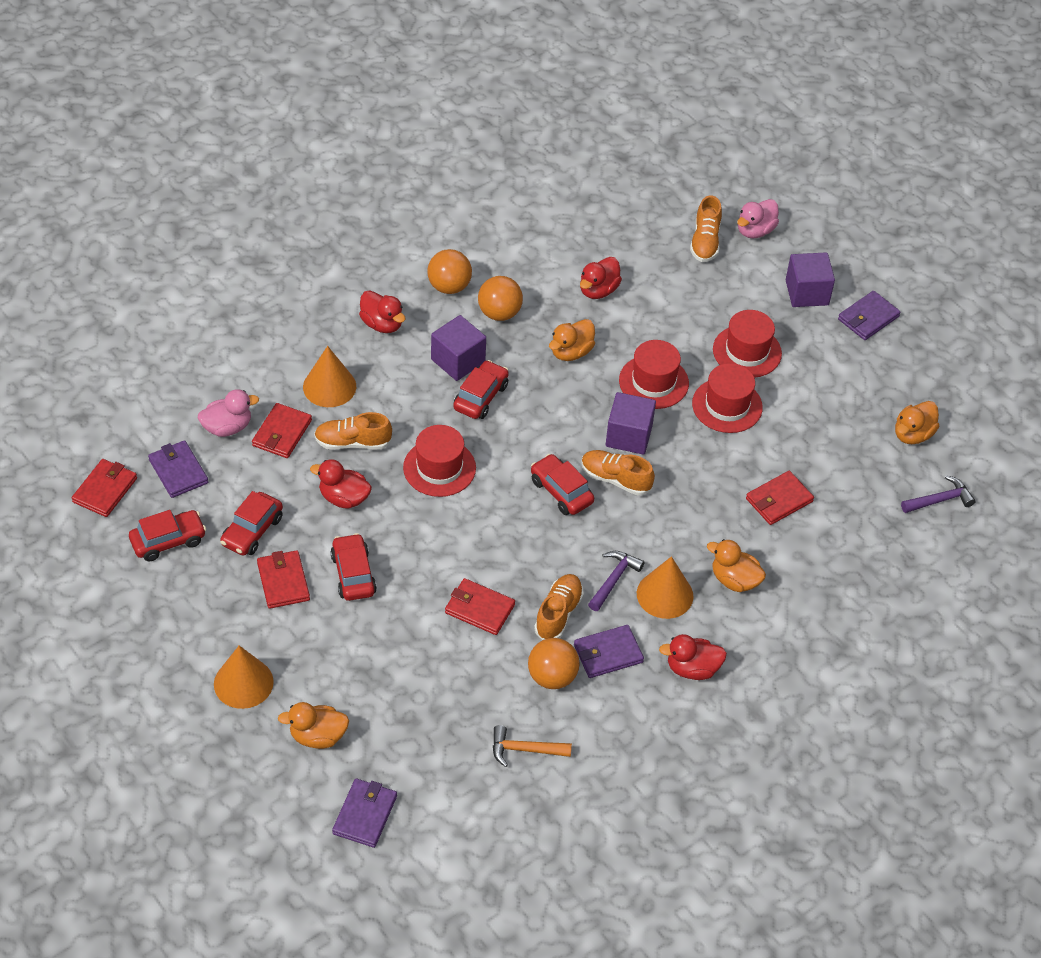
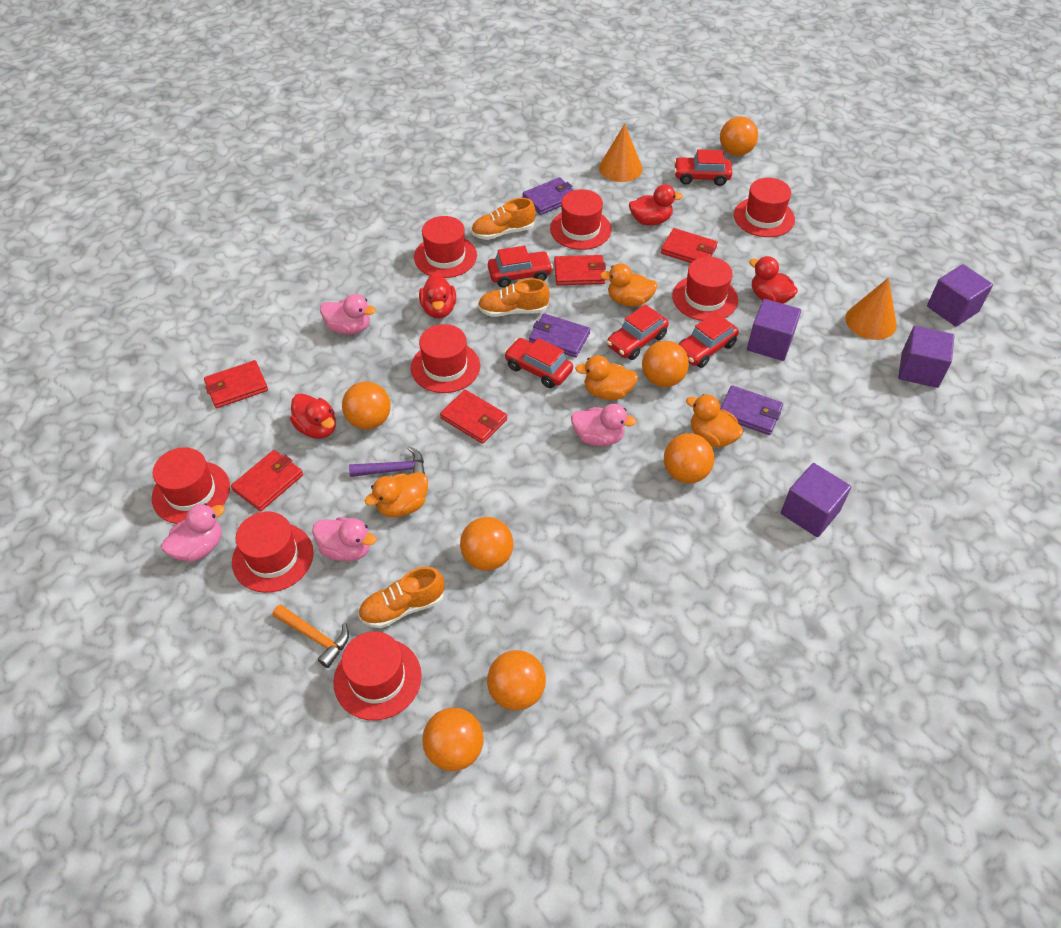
orange ball: 3 -> 7
orange cone: 3 -> 2
orange shoe: 4 -> 3
pink duck: 2 -> 4
purple cube: 3 -> 4
purple hammer: 2 -> 1
purple wallet: 4 -> 3
red hat: 4 -> 8

